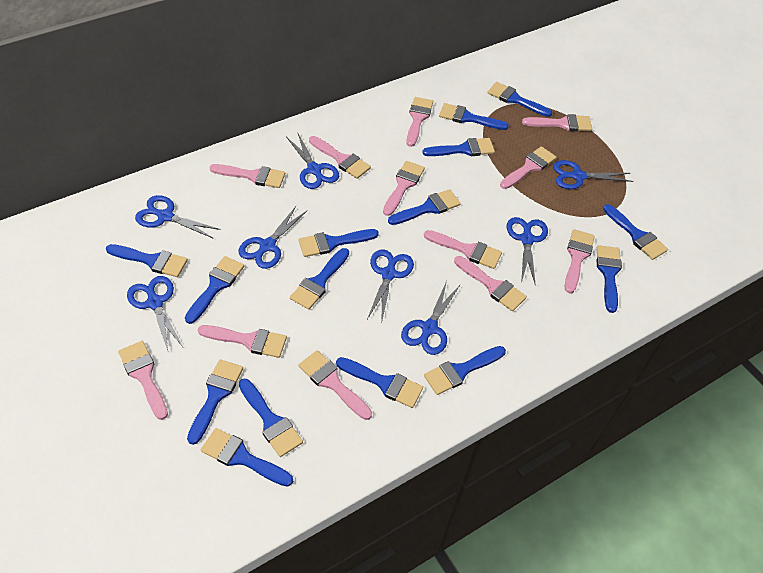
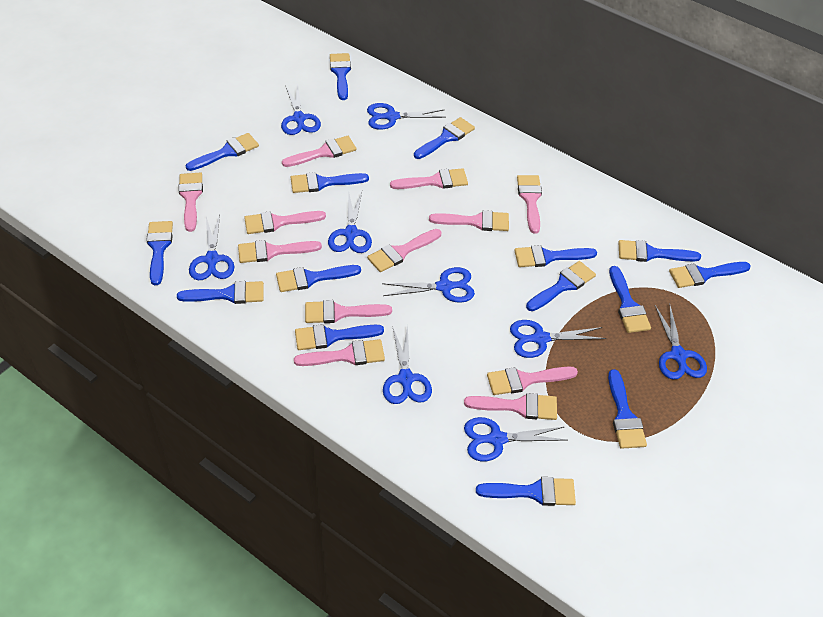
blue scissors: 8 -> 9

